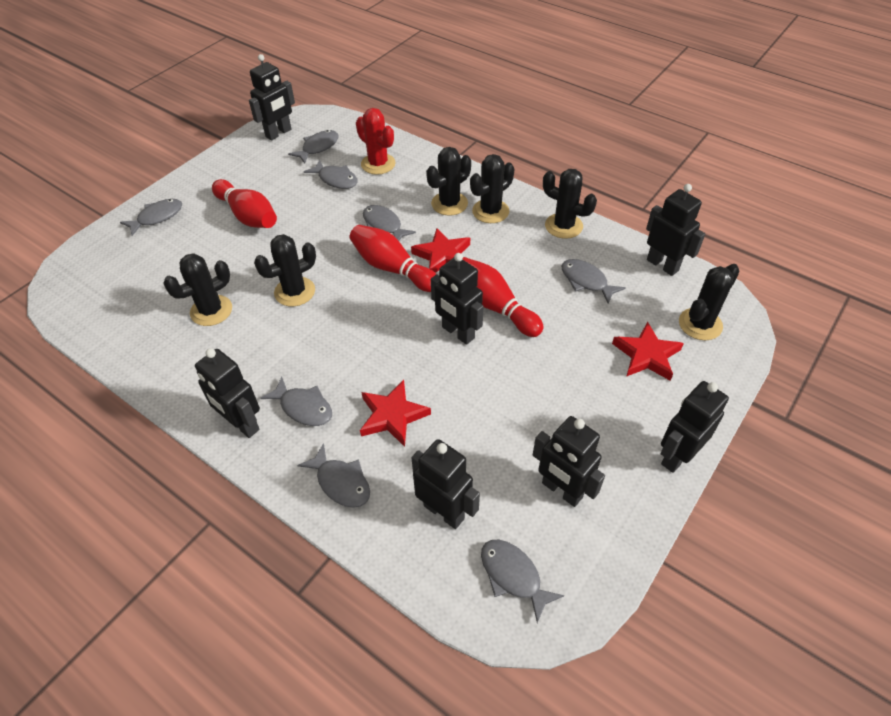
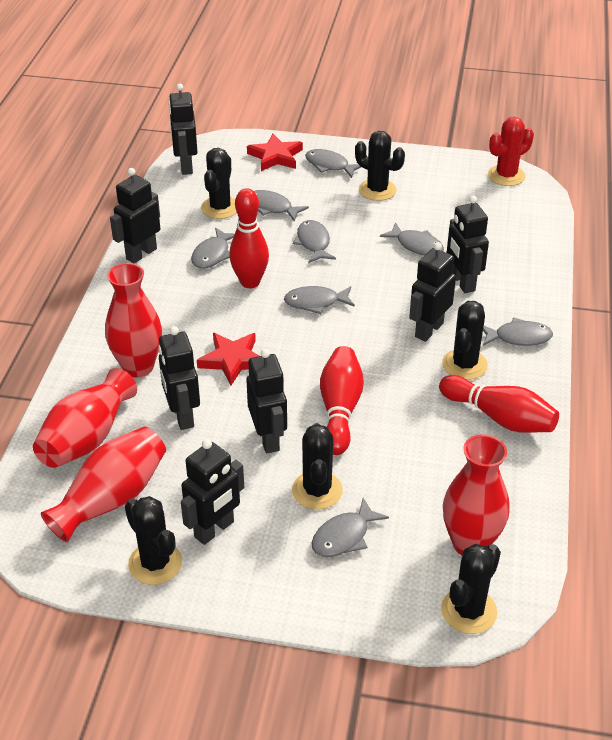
red star: 3 -> 2
red vase: 0 -> 4

